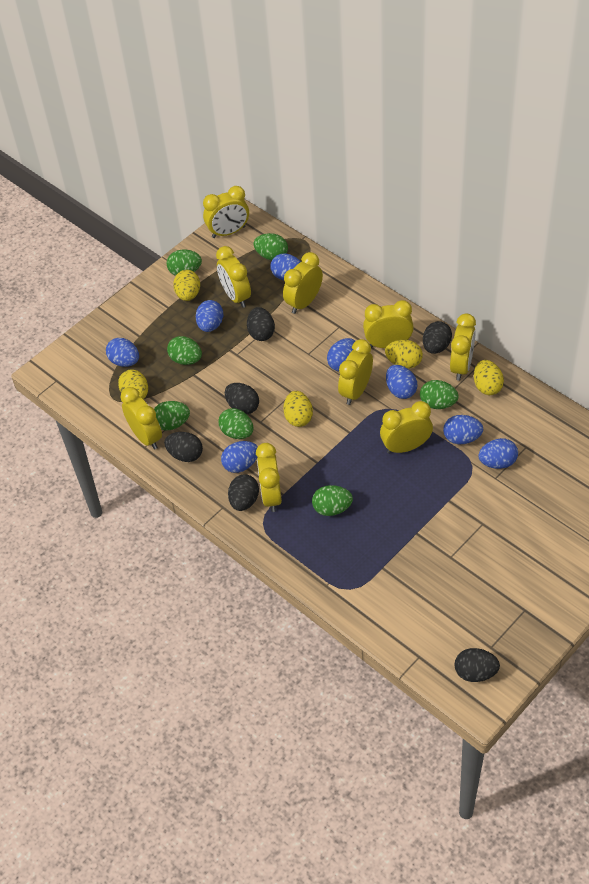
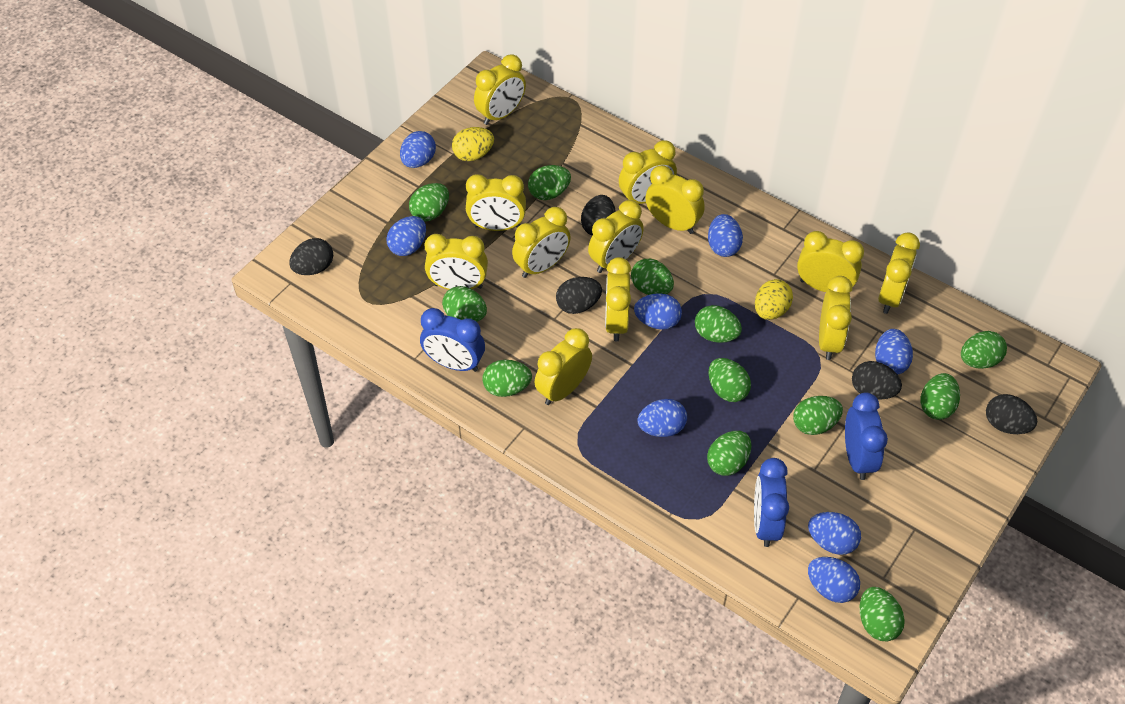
black egg: 6 -> 5
blue clock: 0 -> 3
green egg: 7 -> 12
yellow clock: 9 -> 12
yellow egg: 5 -> 2

